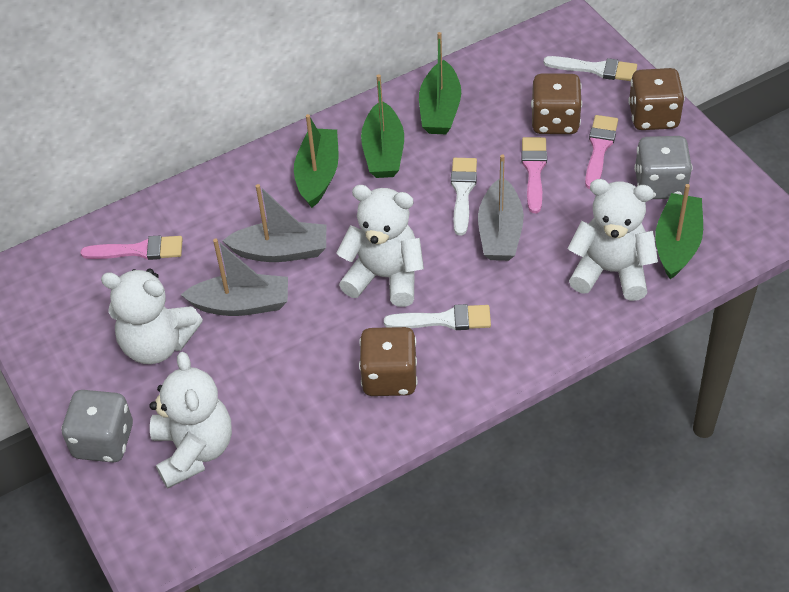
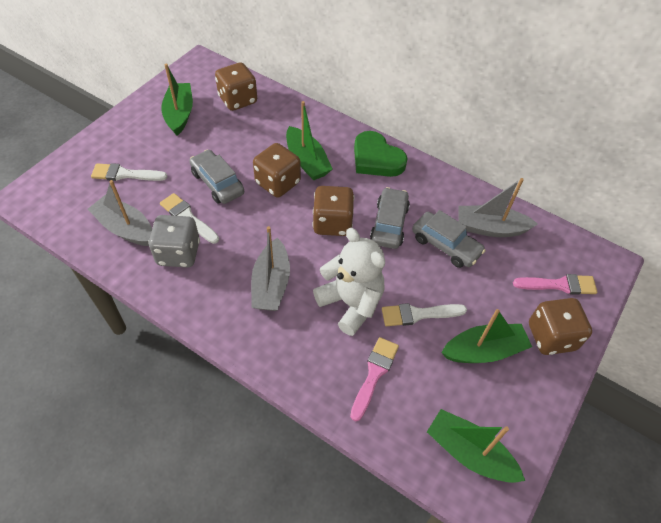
brown dice: 3 -> 4
green heart: 0 -> 1
grey car: 0 -> 3
grey dice: 2 -> 1
pink brush: 3 -> 2
white teddy bear: 4 -> 1

